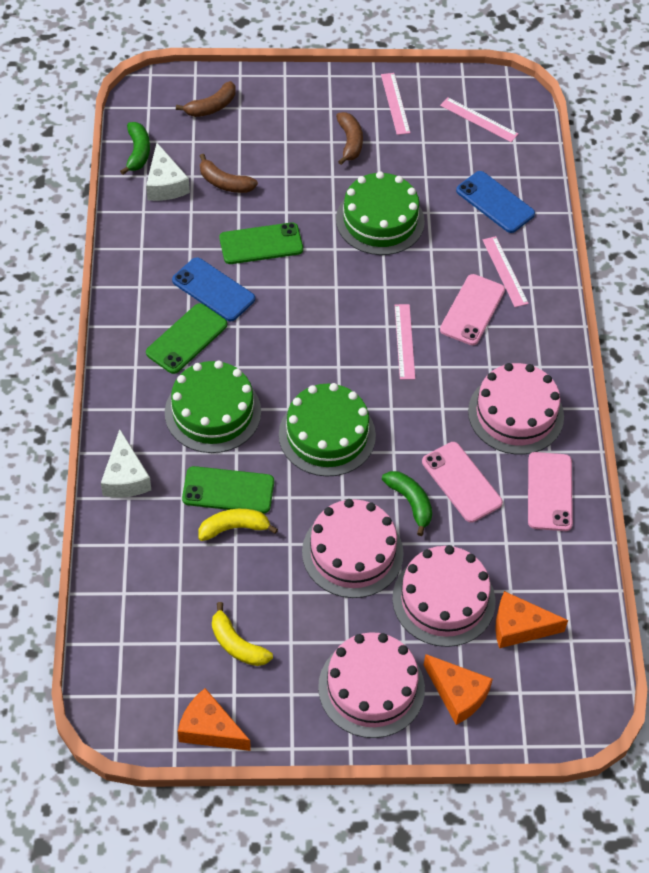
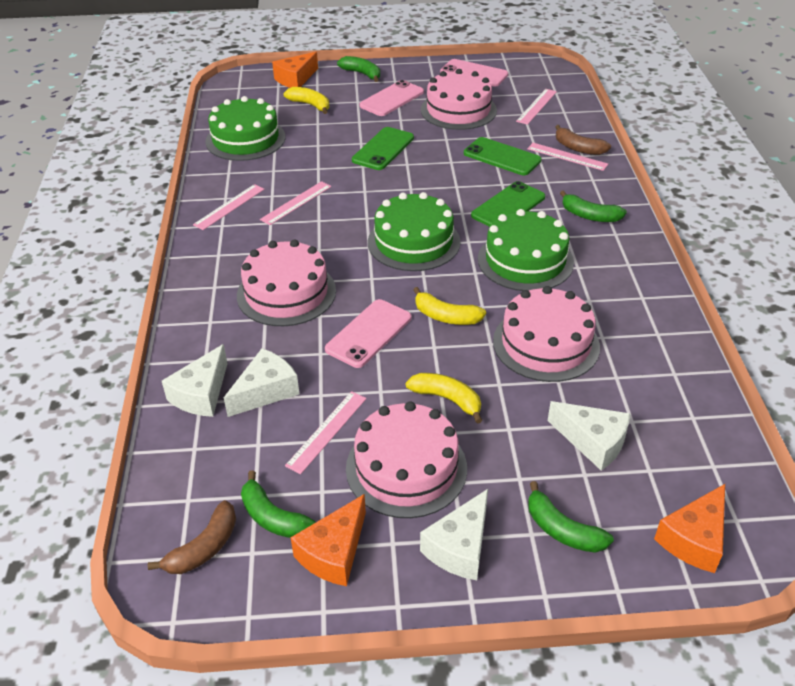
blue phone: 2 -> 0
brown banana: 3 -> 2
green banana: 2 -> 4
pink ruler: 4 -> 5
white cheese: 2 -> 4
yellow banana: 2 -> 3

